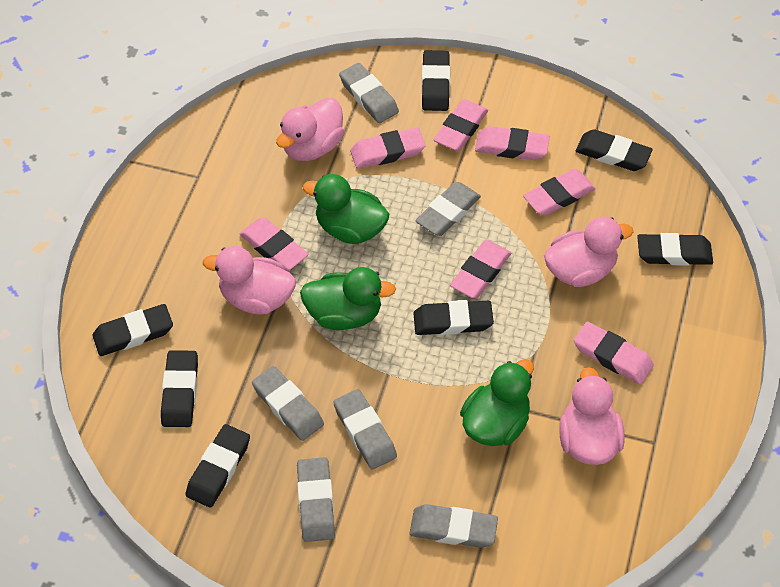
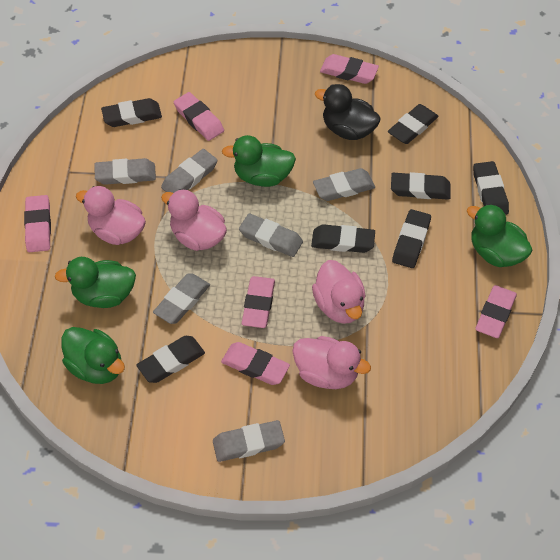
black duck: 0 -> 1
green duck: 3 -> 4
pink eraser: 7 -> 6

